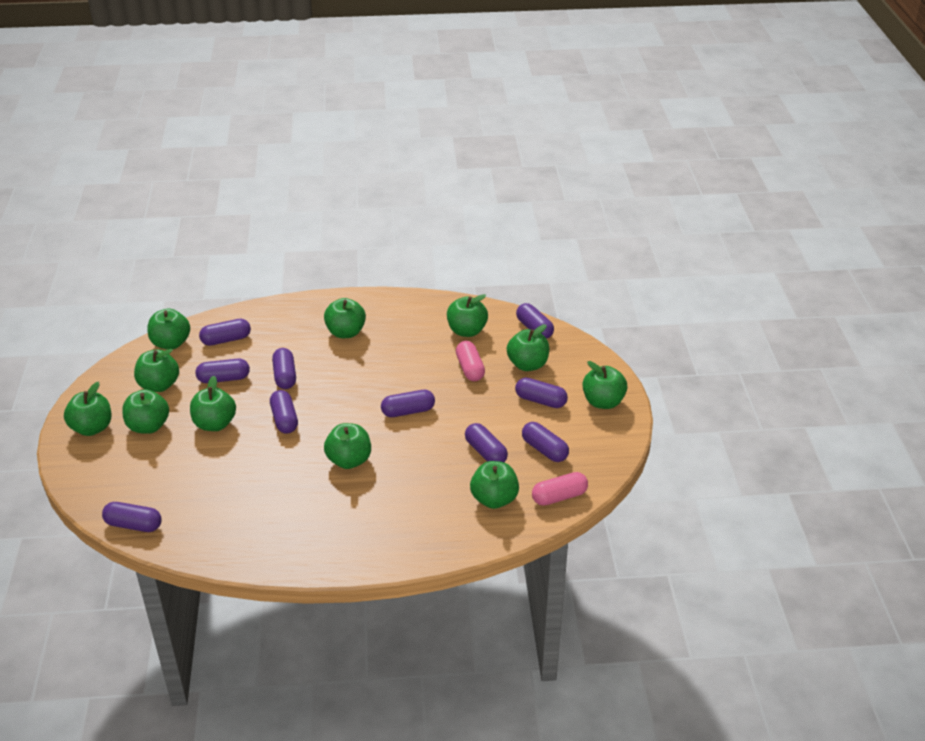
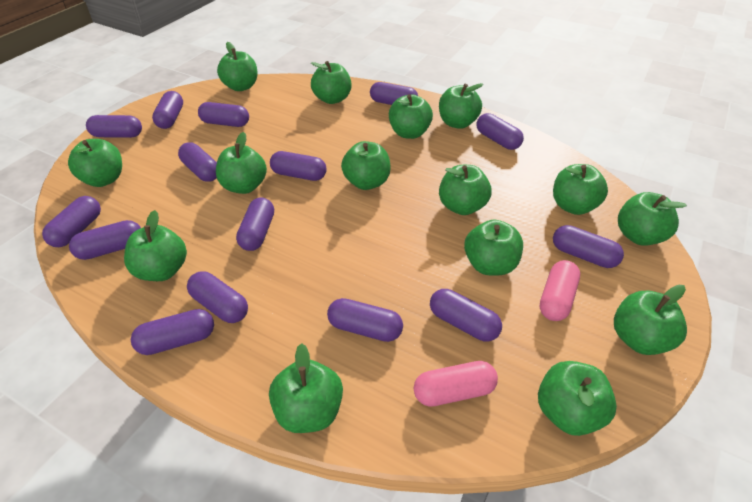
green apple: 11 -> 15
purple capsule: 10 -> 15

